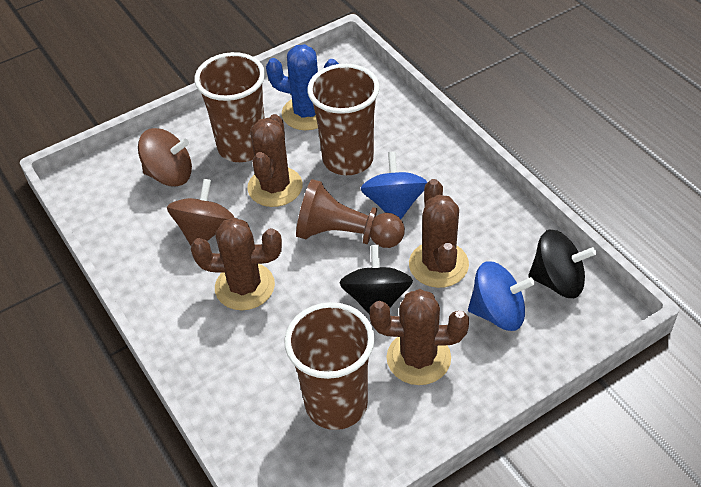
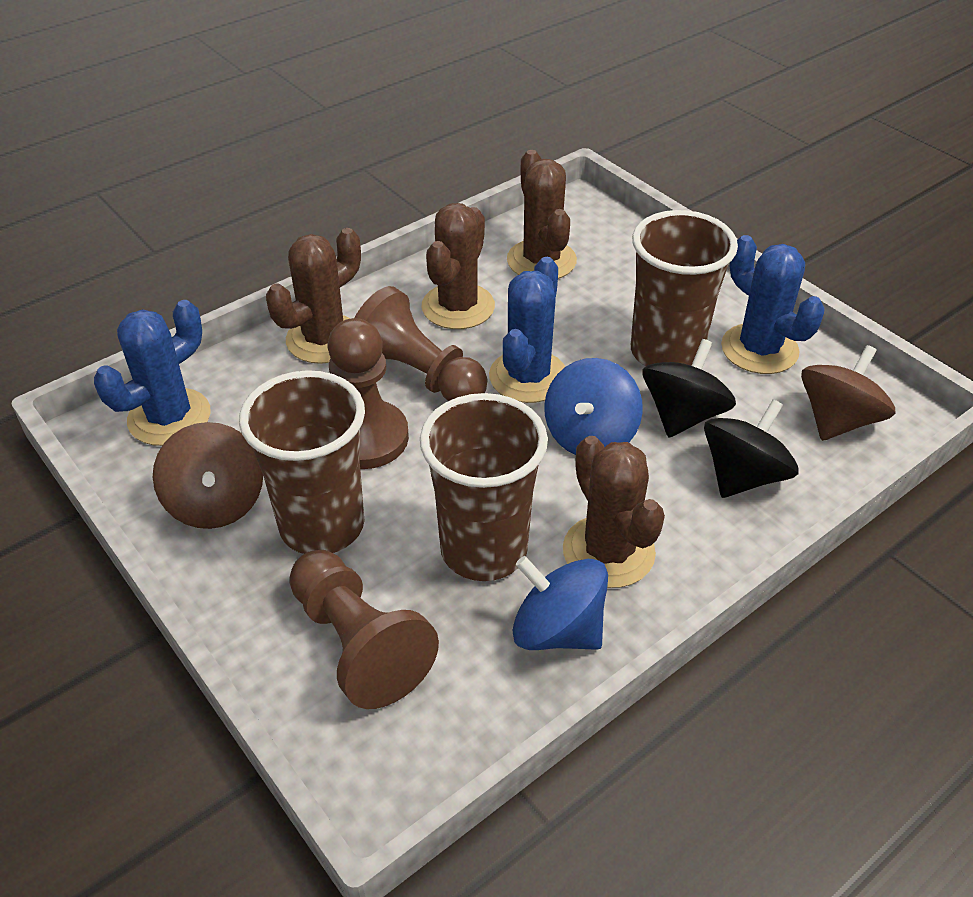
blue cactus: 1 -> 3
brown pawn: 1 -> 3

